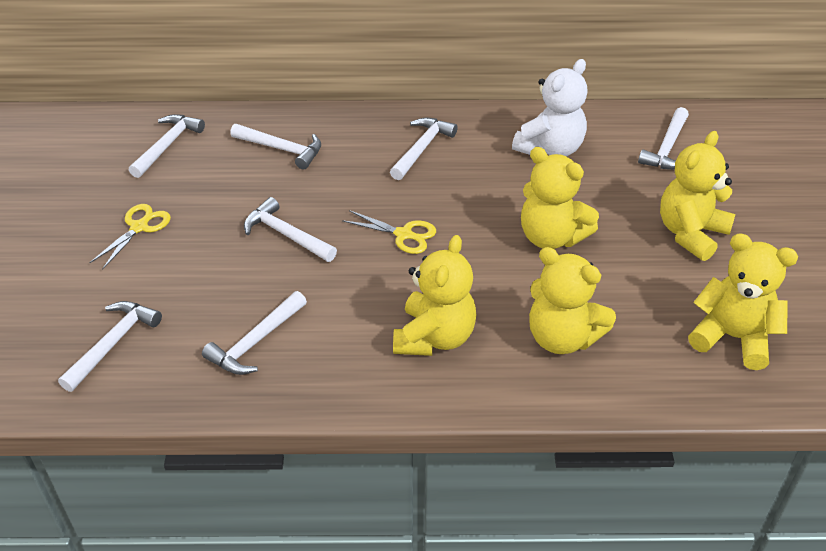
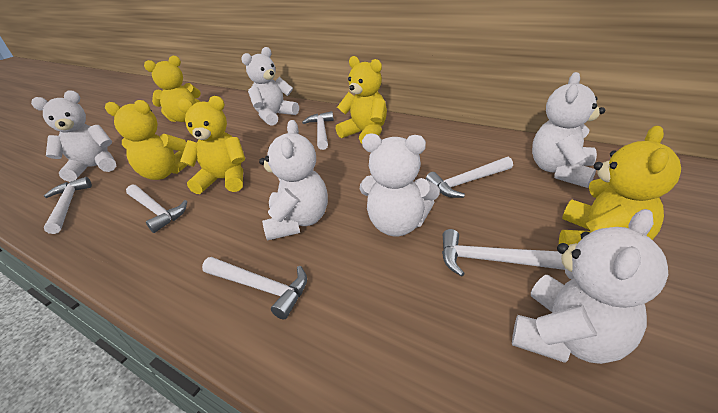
white hammer: 7 -> 6
white teddy bear: 1 -> 6
yellow scissors: 2 -> 0

